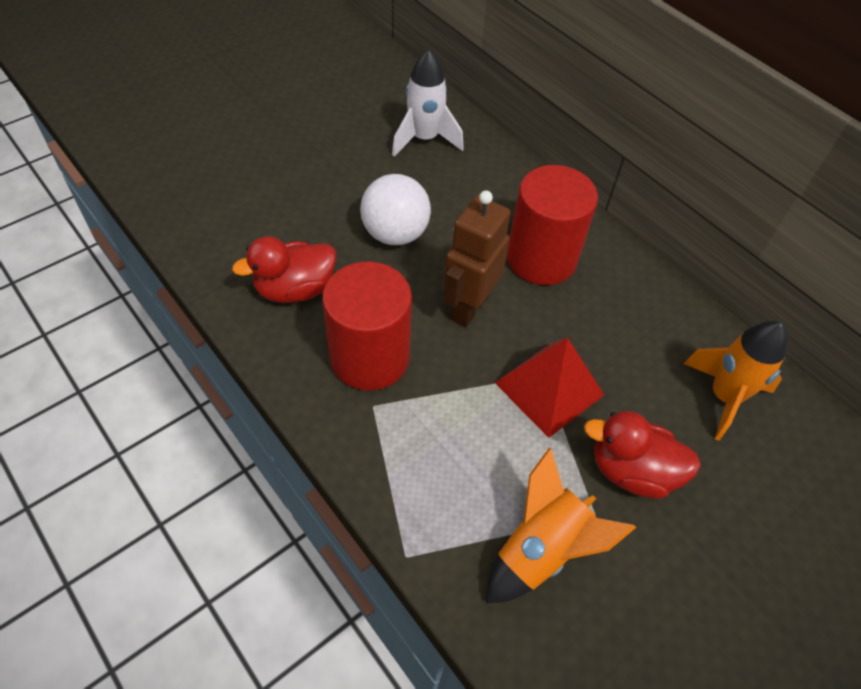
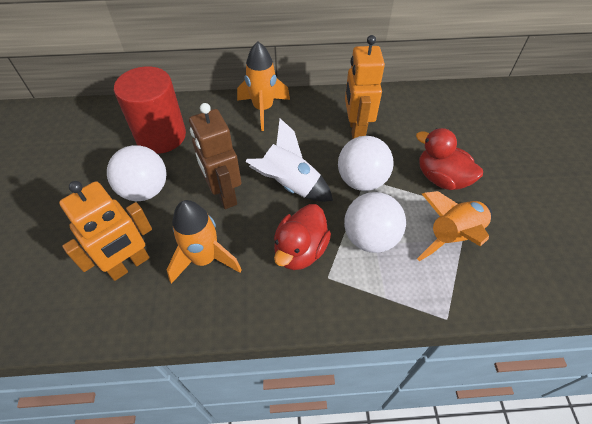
orange robot: 0 -> 2
orange rocket: 2 -> 3
red cylinder: 2 -> 1
red pyramid: 1 -> 0
white ball: 1 -> 3

